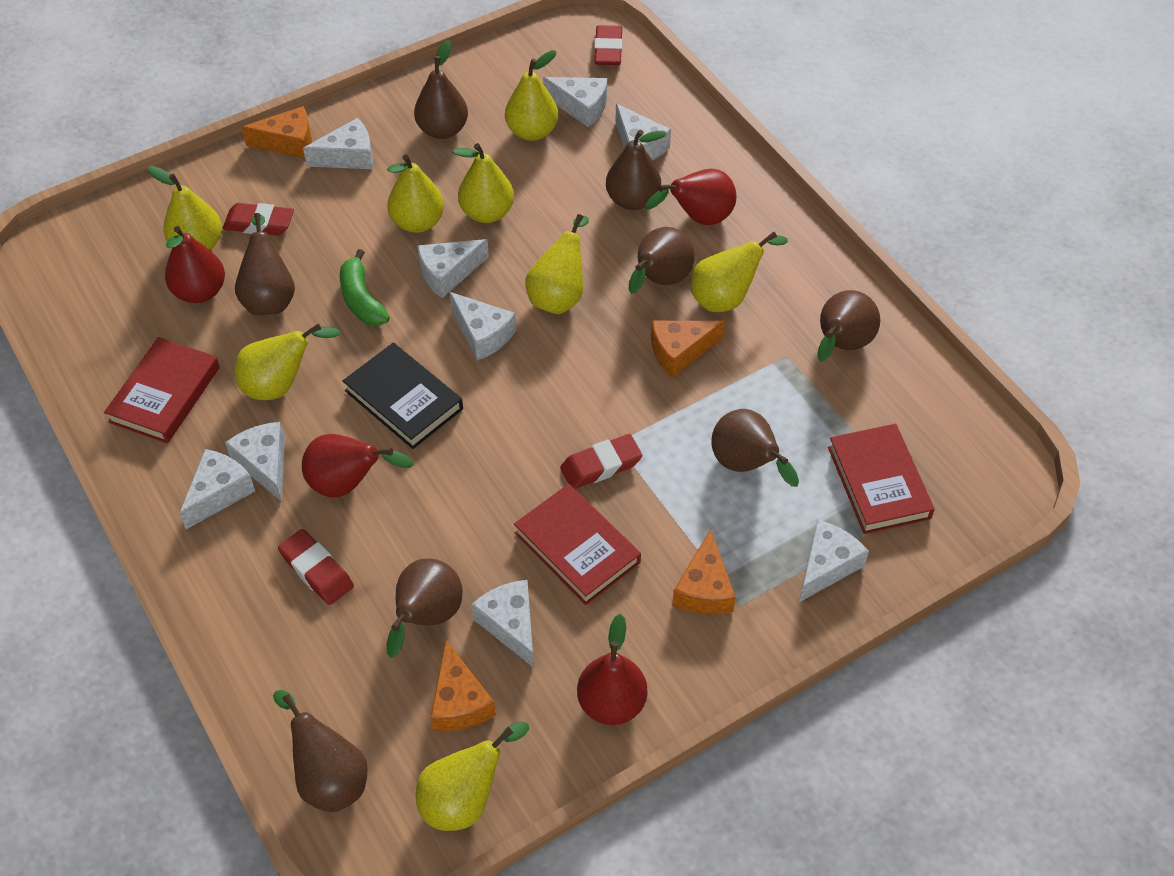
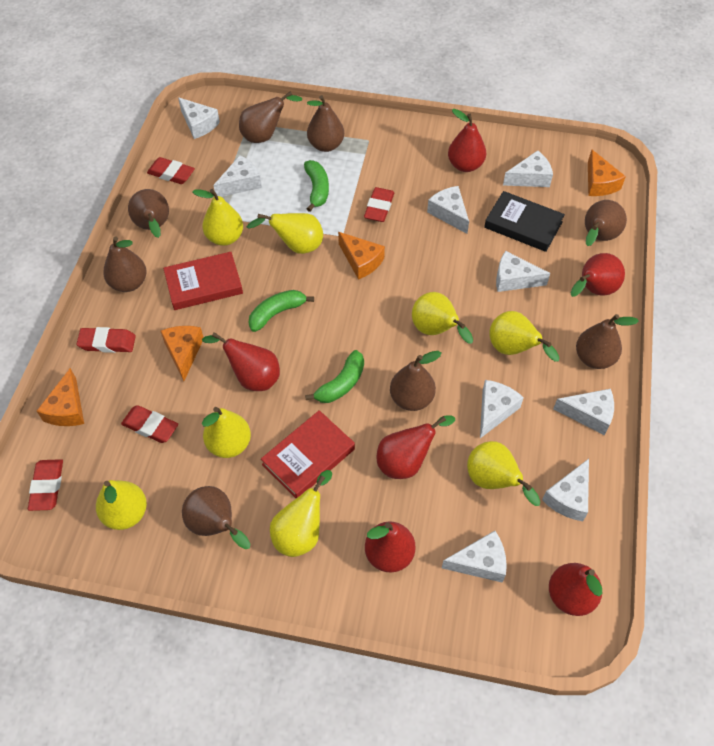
green banana: 1 -> 3
red book: 3 -> 2
red eraser: 4 -> 5
red pear: 4 -> 6

